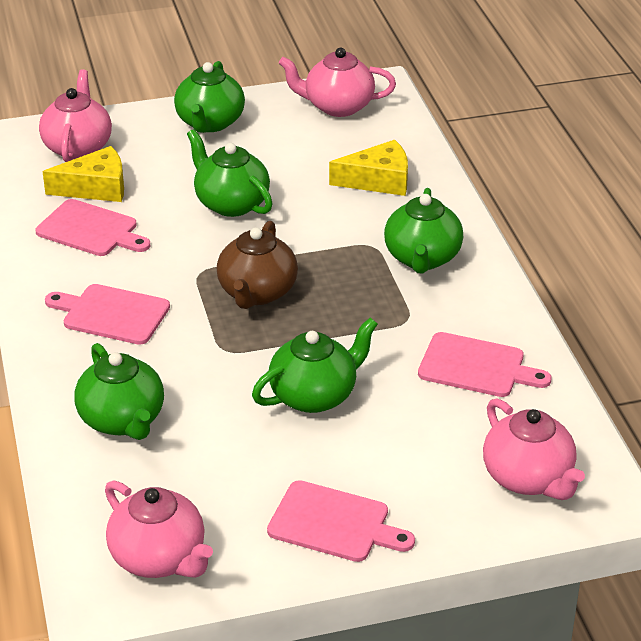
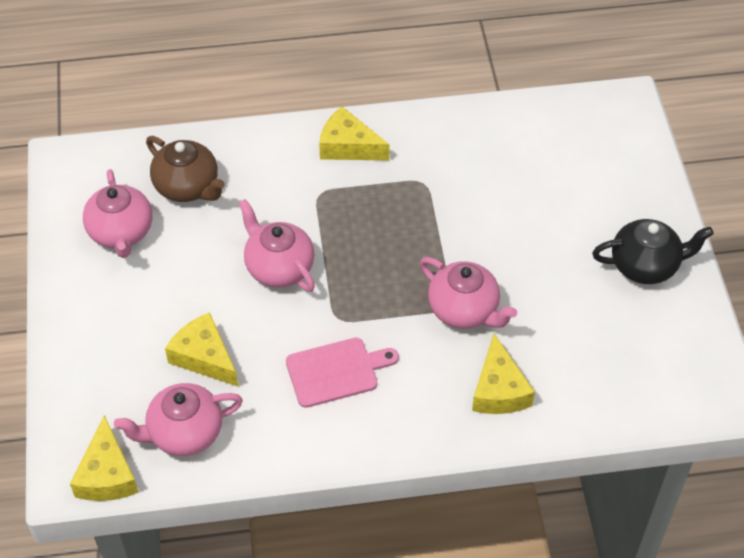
black teapot: 0 -> 1
green teapot: 5 -> 0
pink cutting board: 4 -> 1
yellow cheese: 2 -> 4

